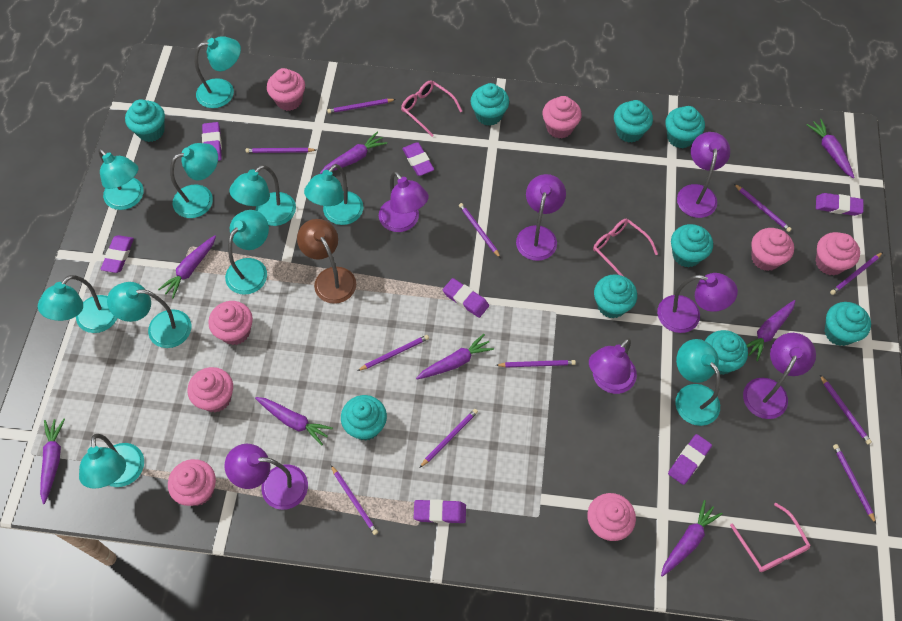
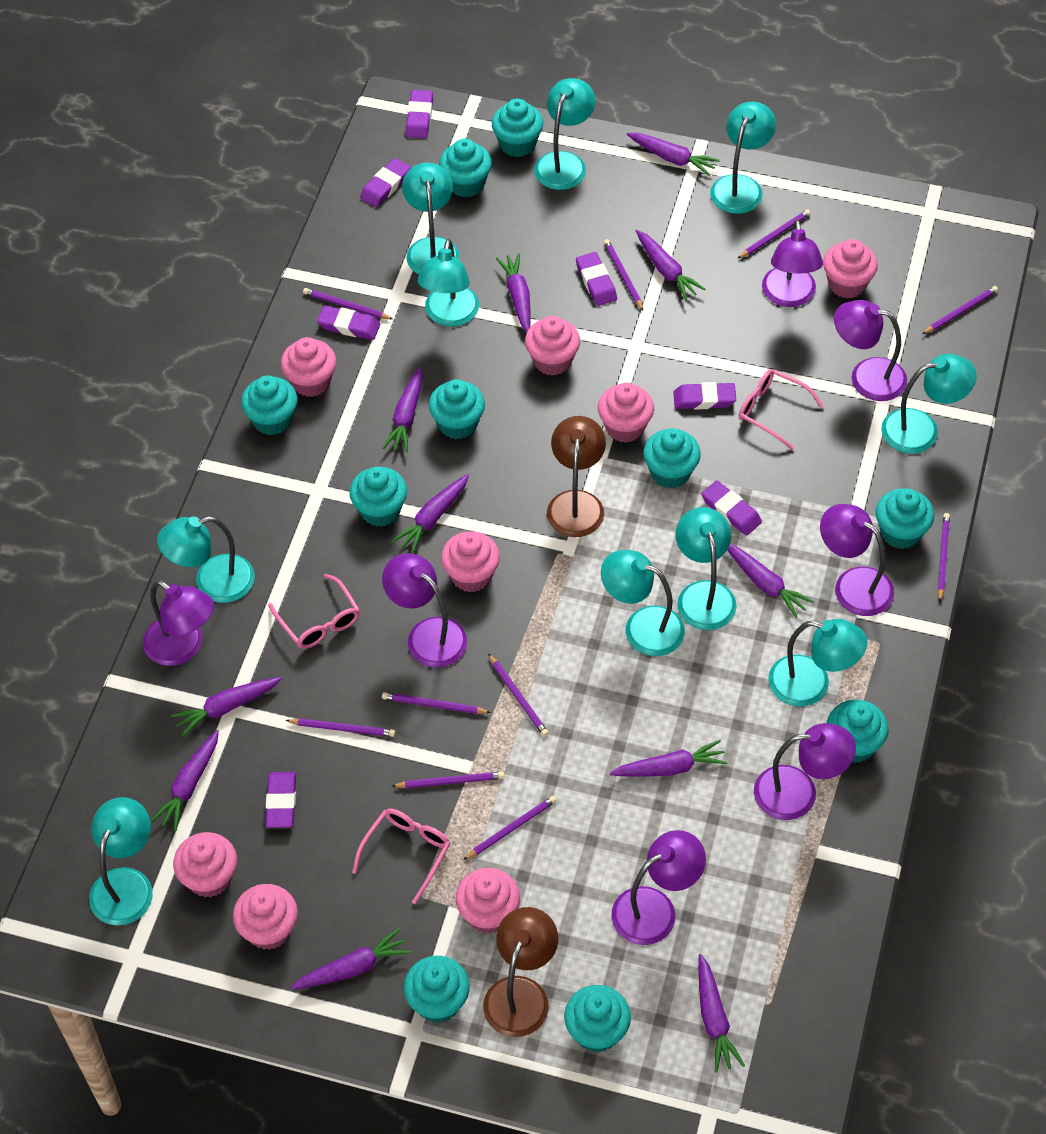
brown lamp: 1 -> 2
purple carrot: 8 -> 11
purple pencil: 11 -> 10
turquoise cupcake: 9 -> 10

